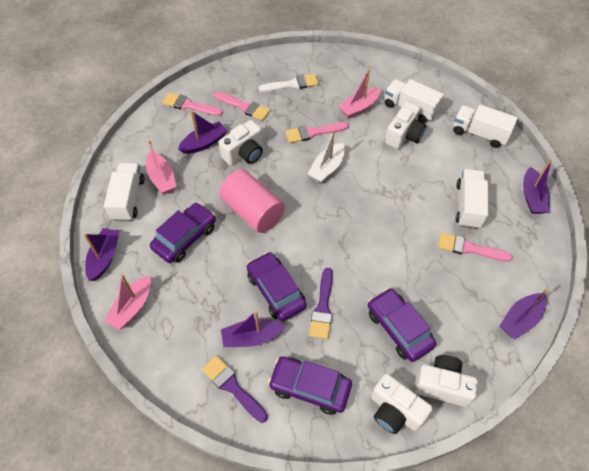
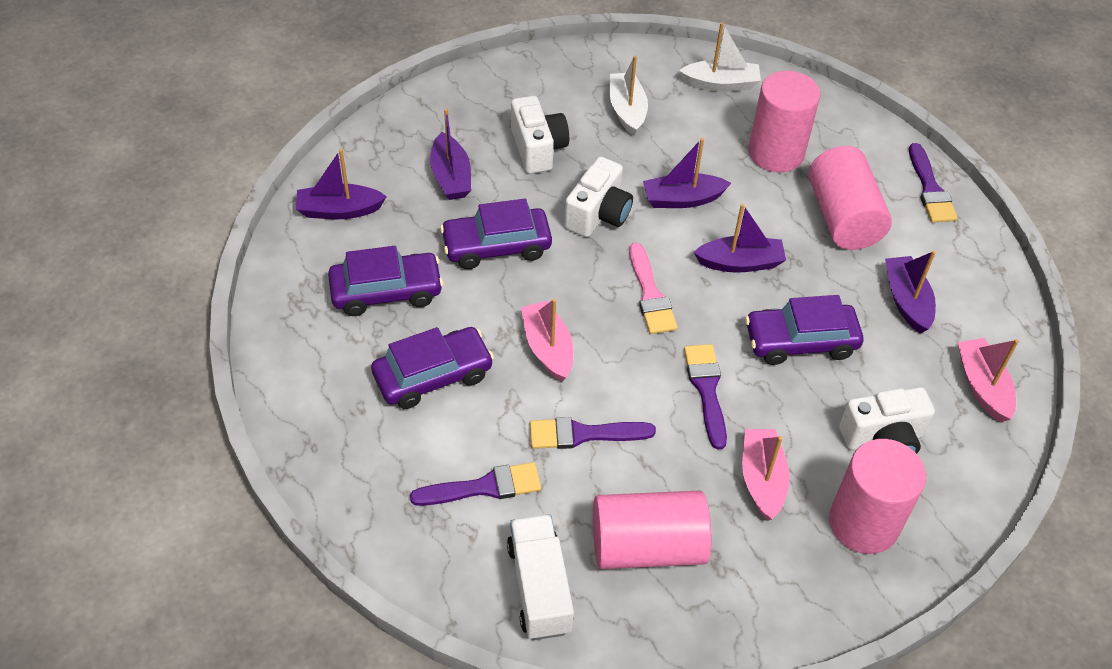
pink brush: 4 -> 1
pink cylinder: 1 -> 4
purple brush: 2 -> 4
white boat: 1 -> 2
white brush: 1 -> 0
white camera: 4 -> 3
white truck: 4 -> 1

